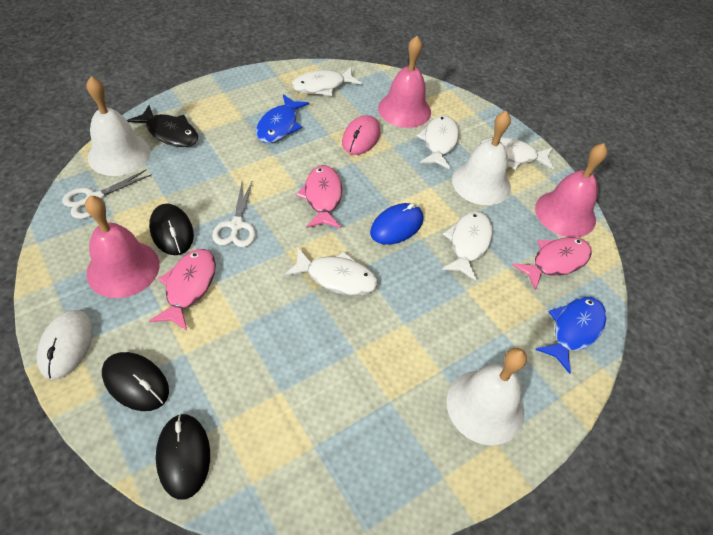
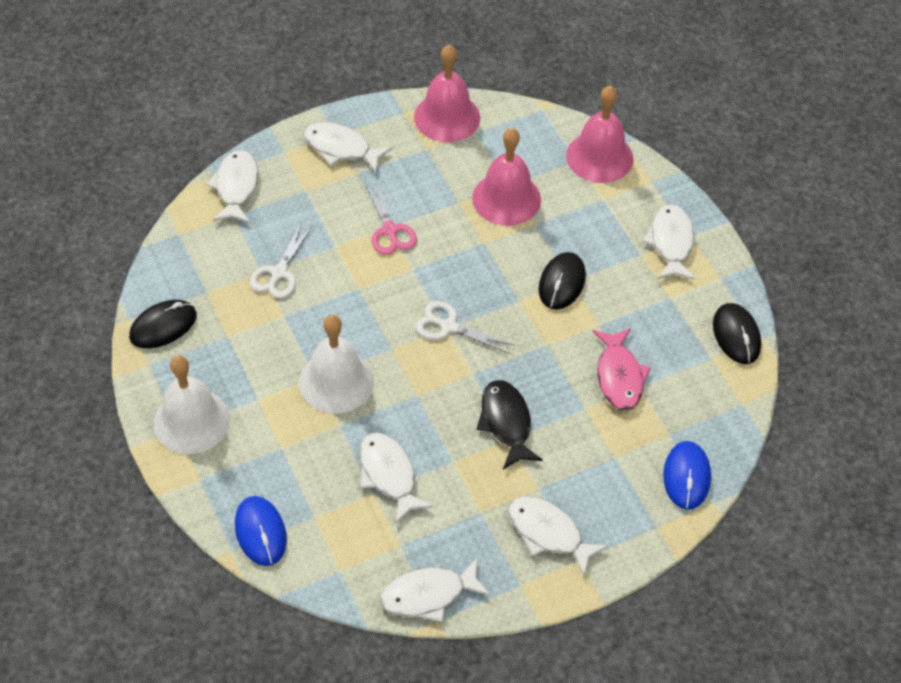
blue fish: 2 -> 0
blue mouse: 1 -> 2
pink fish: 3 -> 1
pink mouse: 1 -> 0
pink scissors: 0 -> 1
white bell: 3 -> 2
white fish: 5 -> 6
white mouse: 1 -> 0

